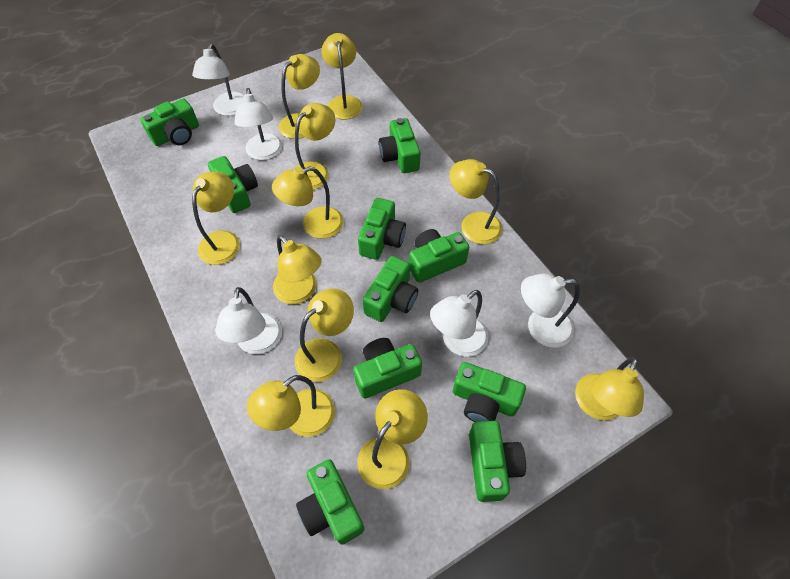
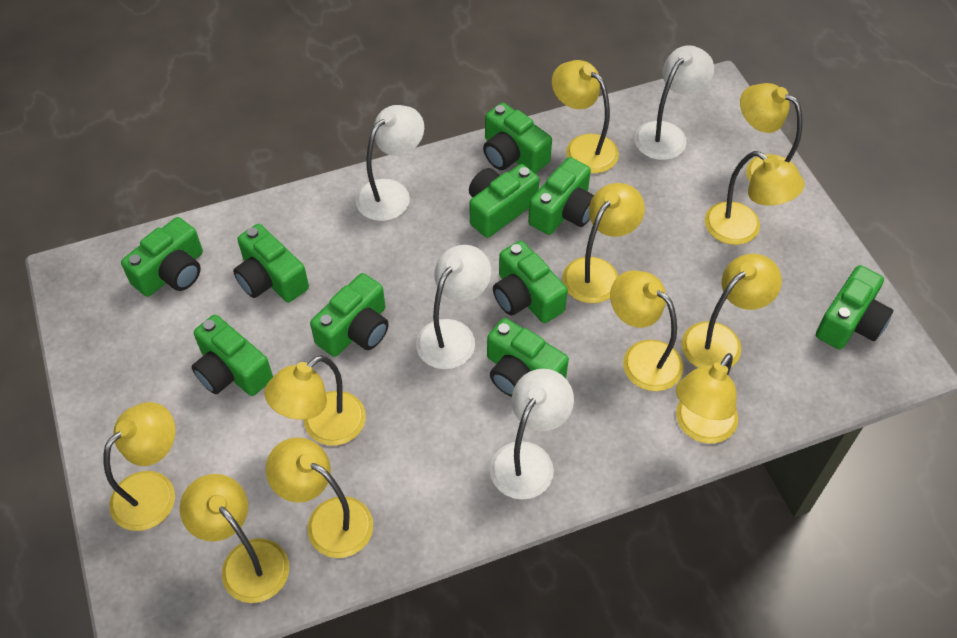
white lamp: 5 -> 4

